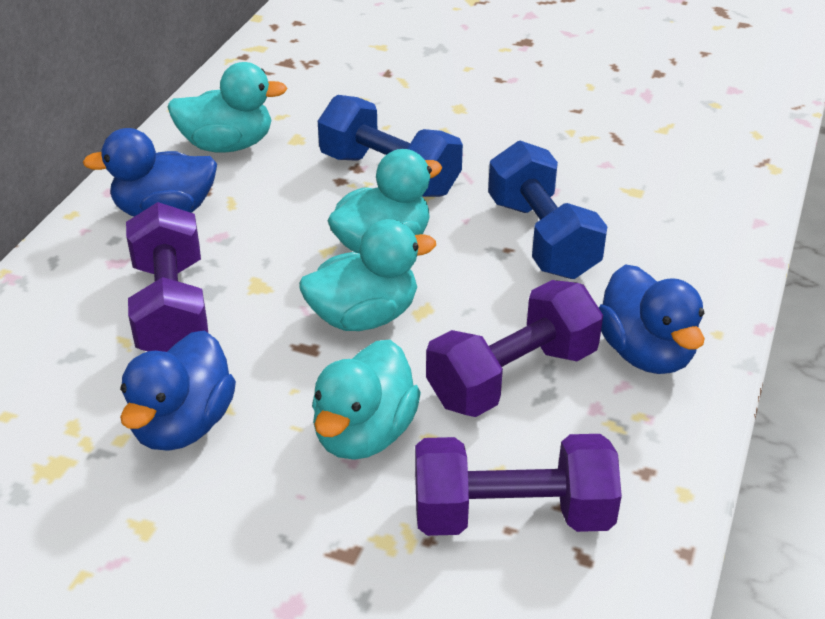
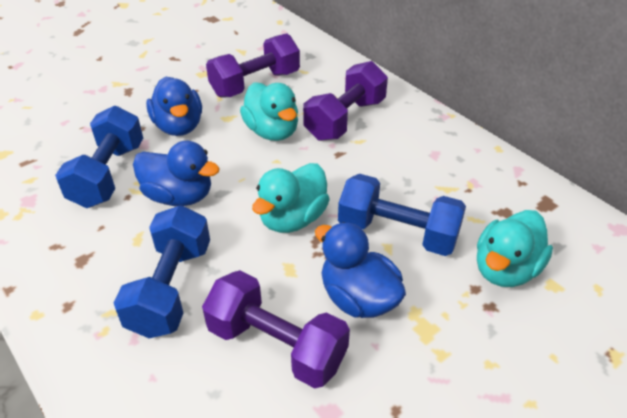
blue dumbbell: 2 -> 3
turquoise duck: 4 -> 3

